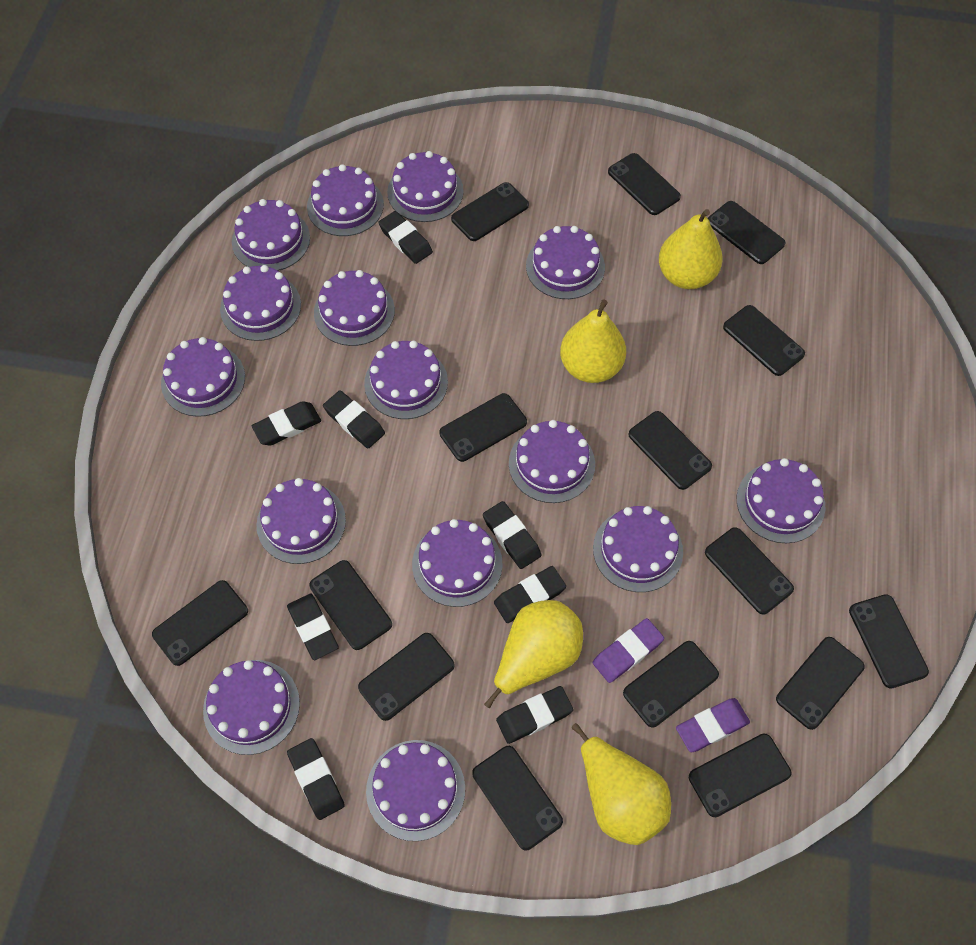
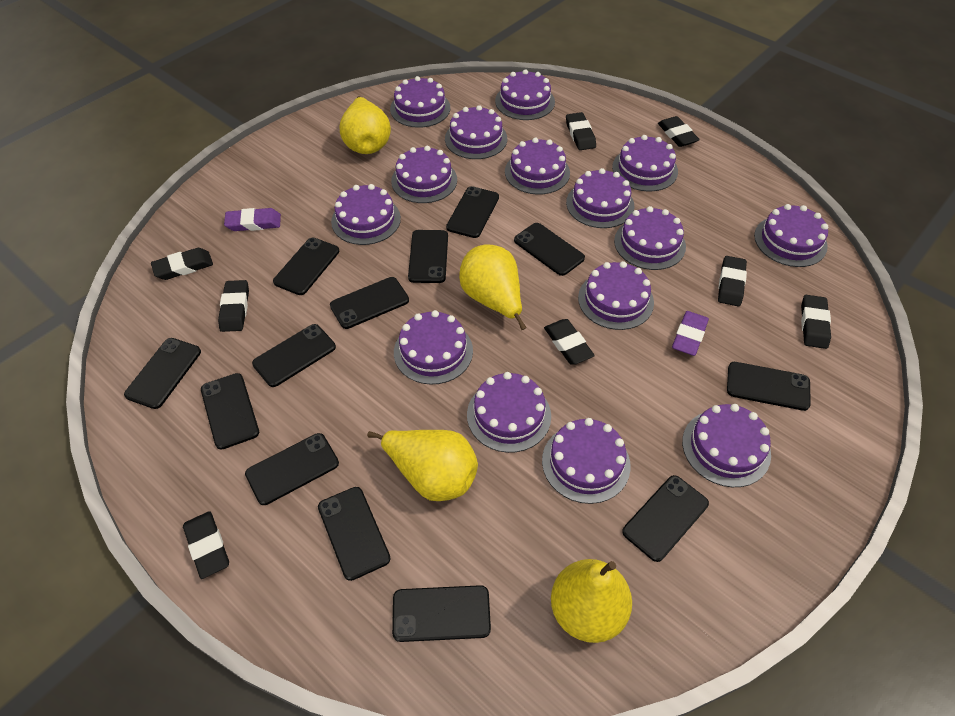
black phone: 15 -> 13

